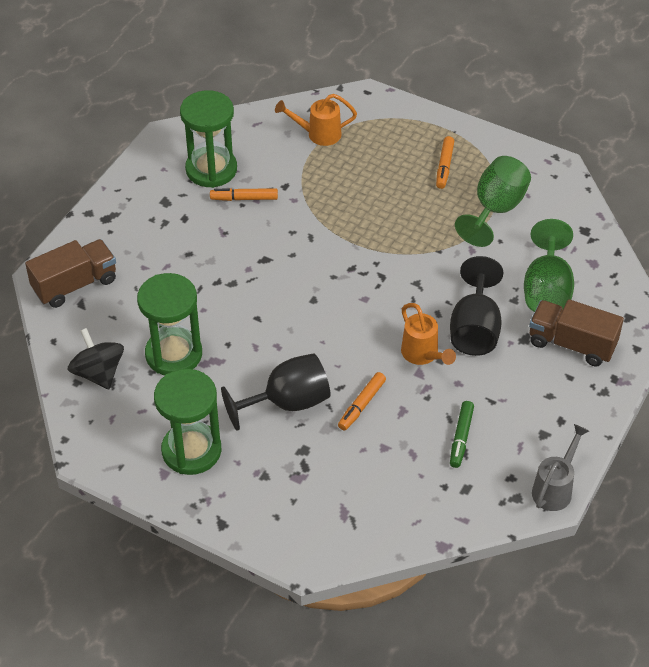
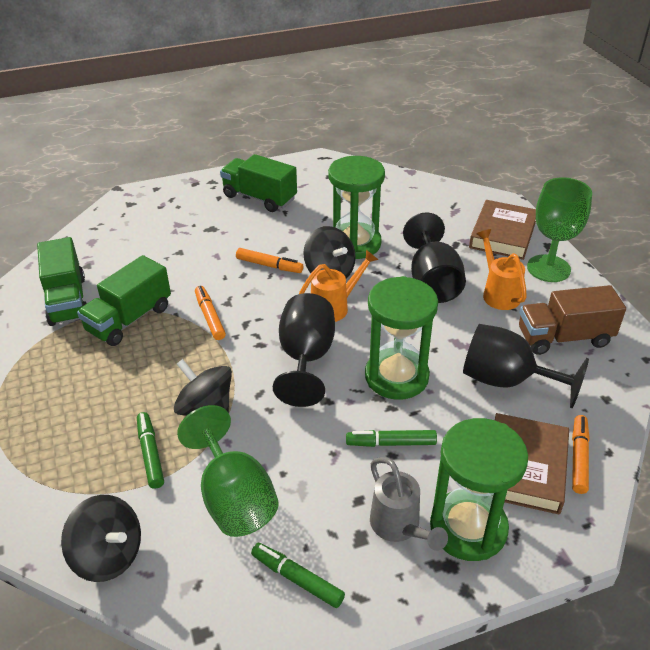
black goblet: 2 -> 3
black spinning top: 1 -> 3
brown book: 0 -> 2
brown truck: 2 -> 1
green marker: 1 -> 3
green truck: 0 -> 3

